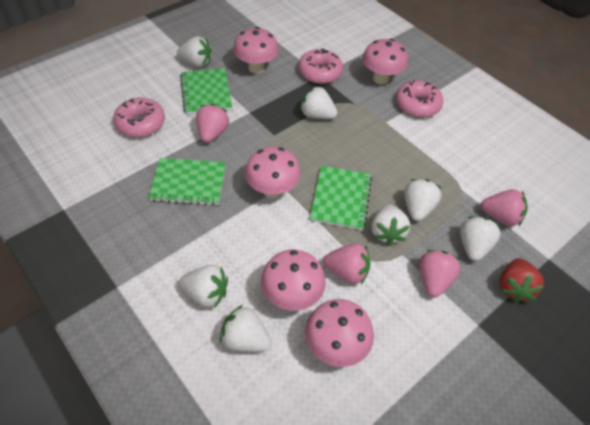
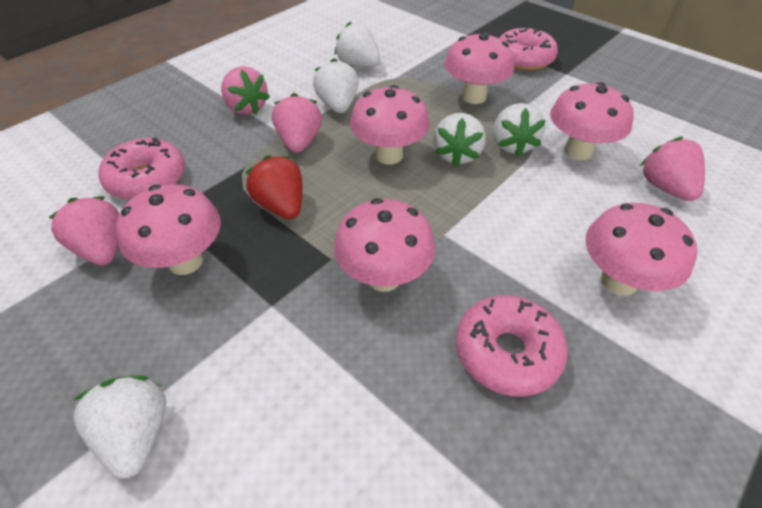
green notebook: 3 -> 0
pink mushroom: 5 -> 6
white strawberry: 7 -> 5

